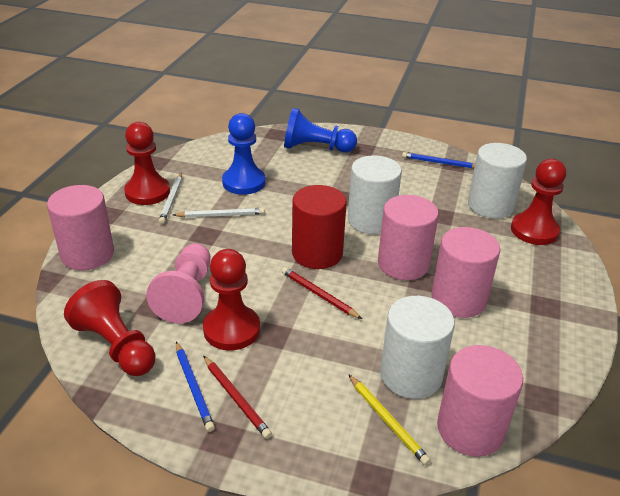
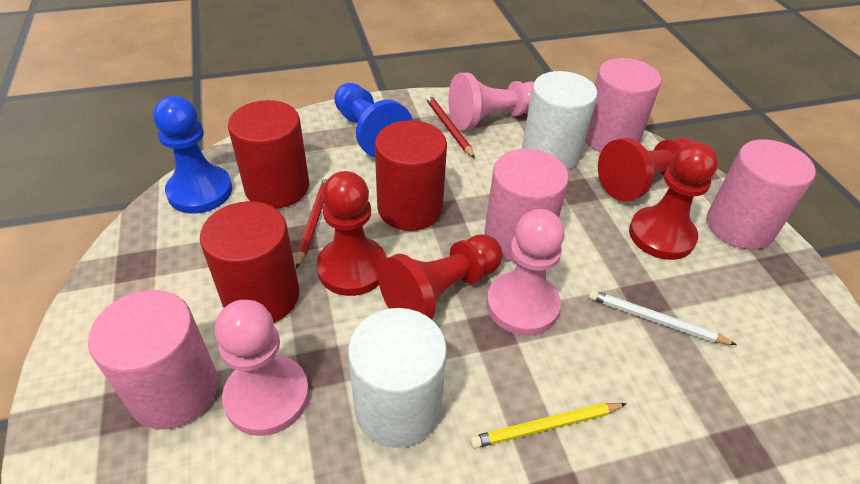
blue pencil: 2 -> 0
pink pawn: 1 -> 3
red cylinder: 1 -> 3
white cylinder: 3 -> 2
white pencil: 2 -> 1

